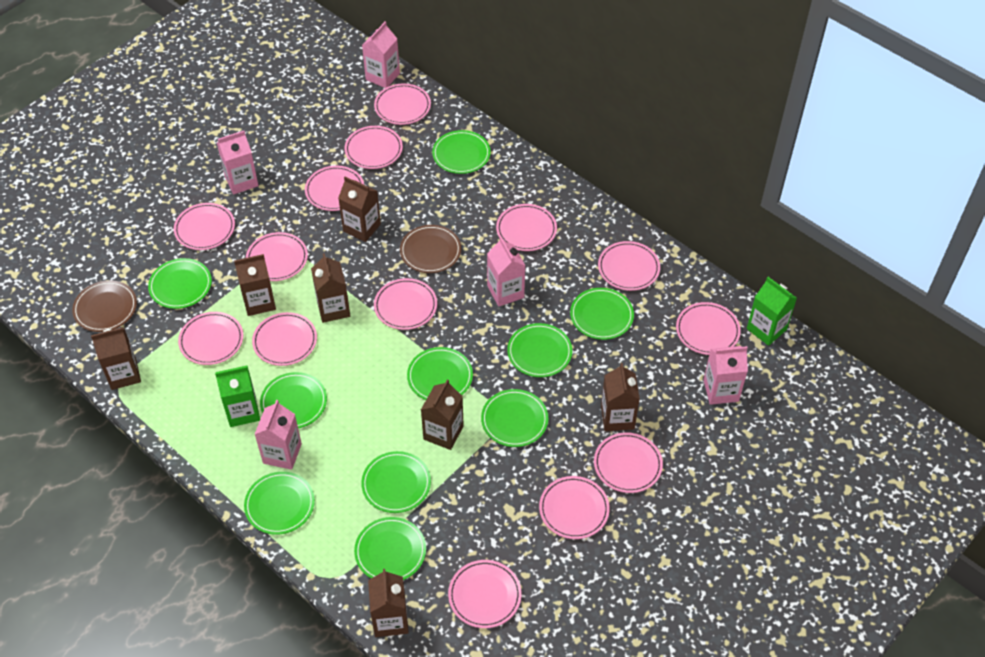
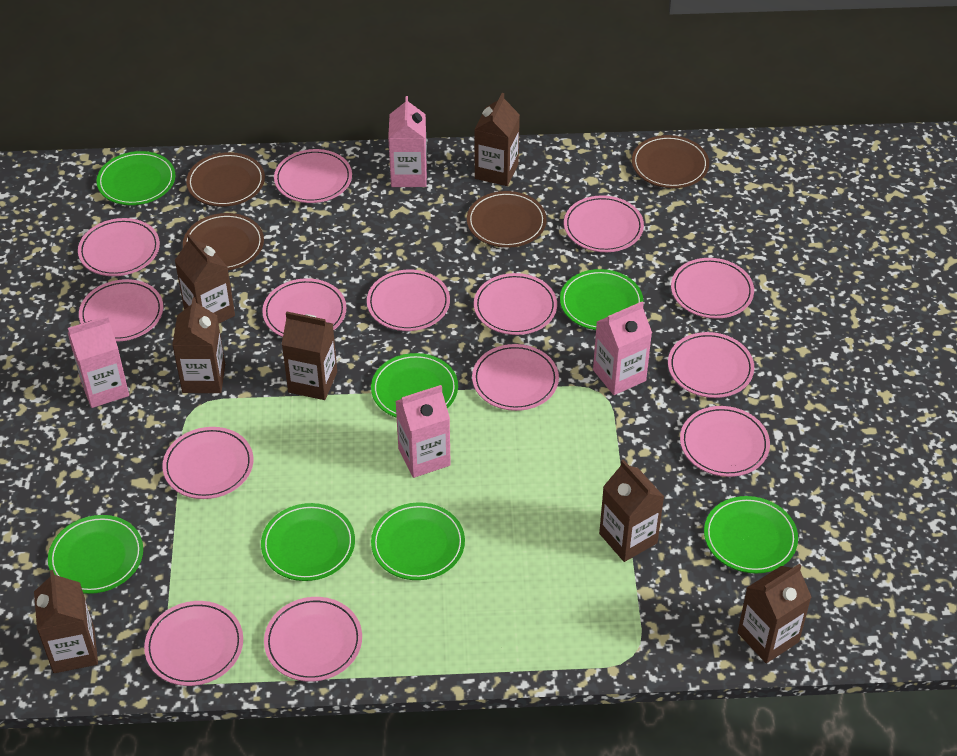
brown plate: 2 -> 4
green carton: 2 -> 0
green plate: 10 -> 7
pink carton: 5 -> 4

